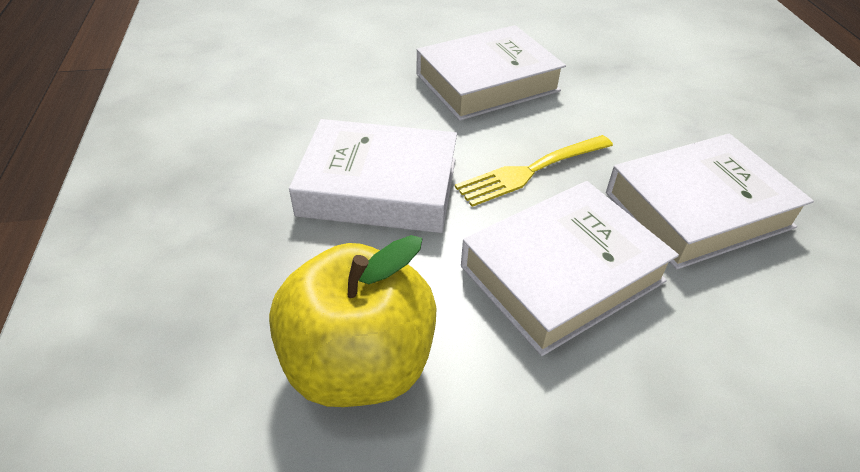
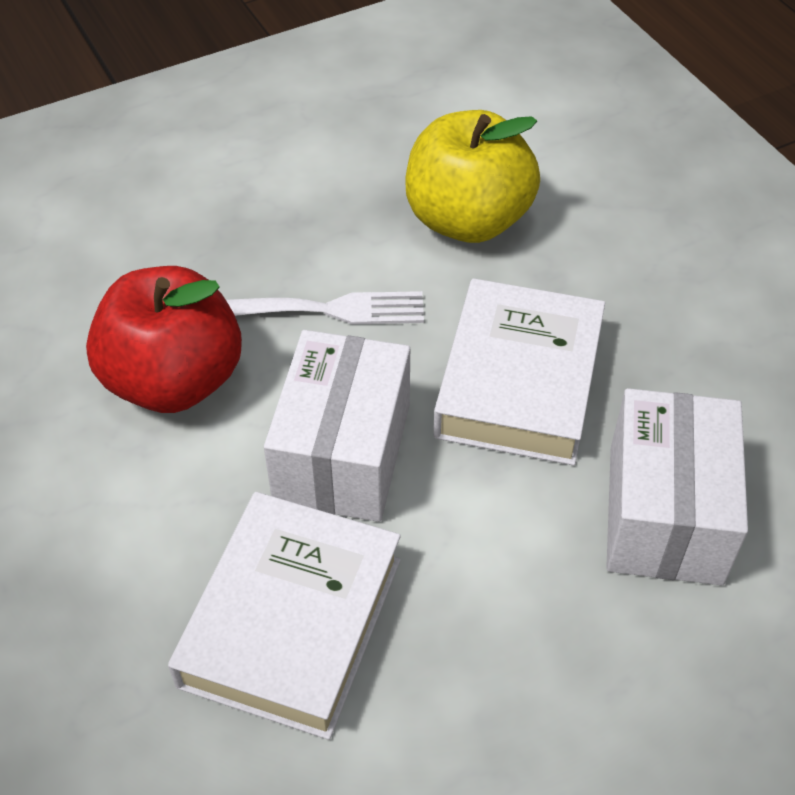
red apple: 0 -> 1
white book: 4 -> 2
white box: 0 -> 2
white fork: 0 -> 1
yellow fork: 1 -> 0

